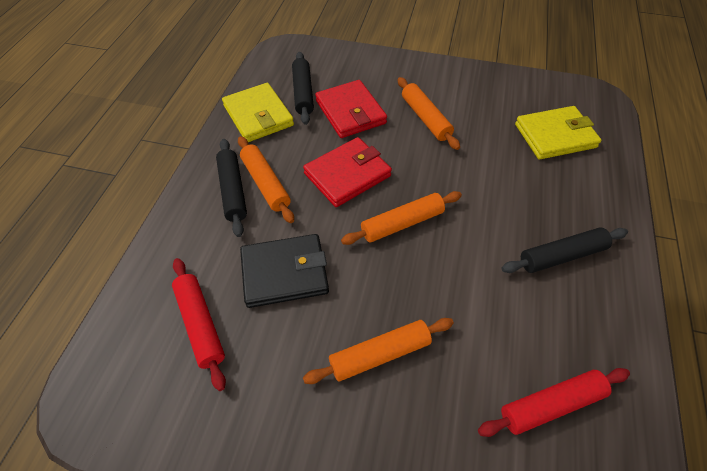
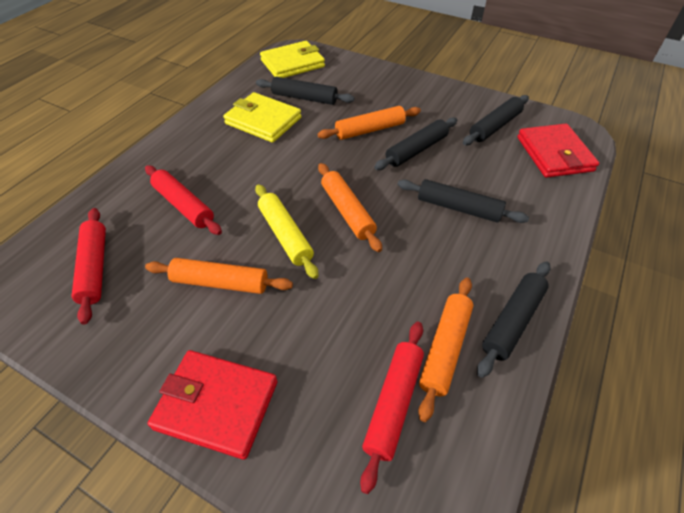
black rolling pin: 3 -> 5
black wallet: 1 -> 0
red rolling pin: 2 -> 3
yellow rolling pin: 0 -> 1

